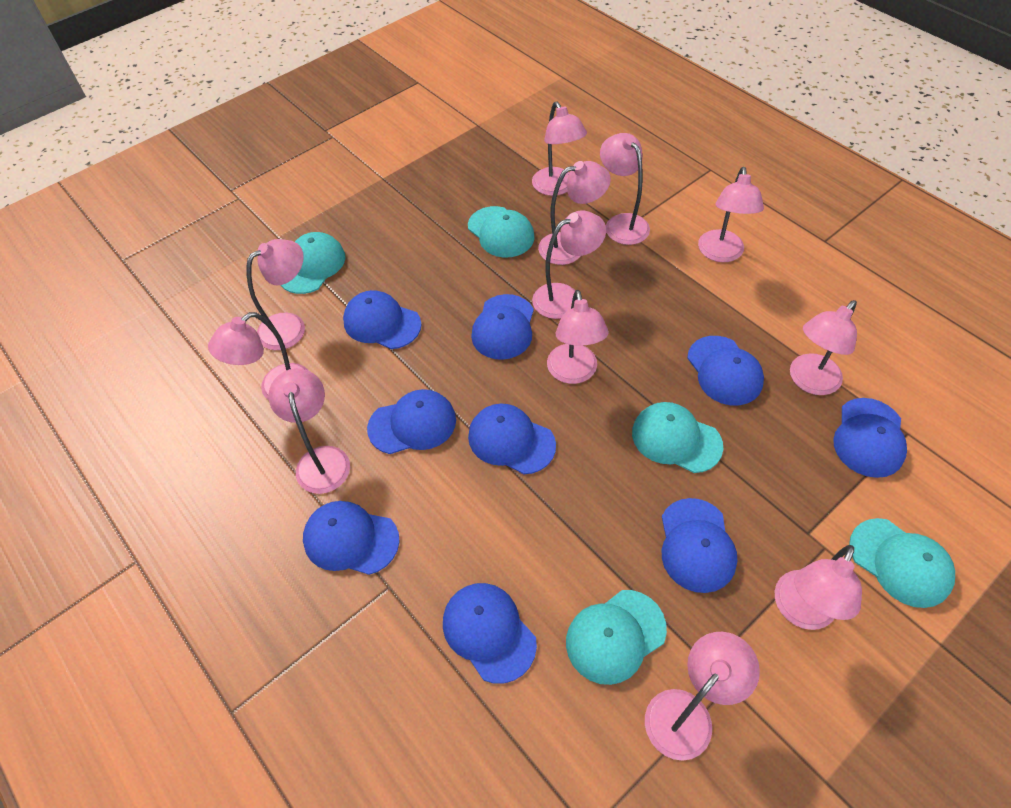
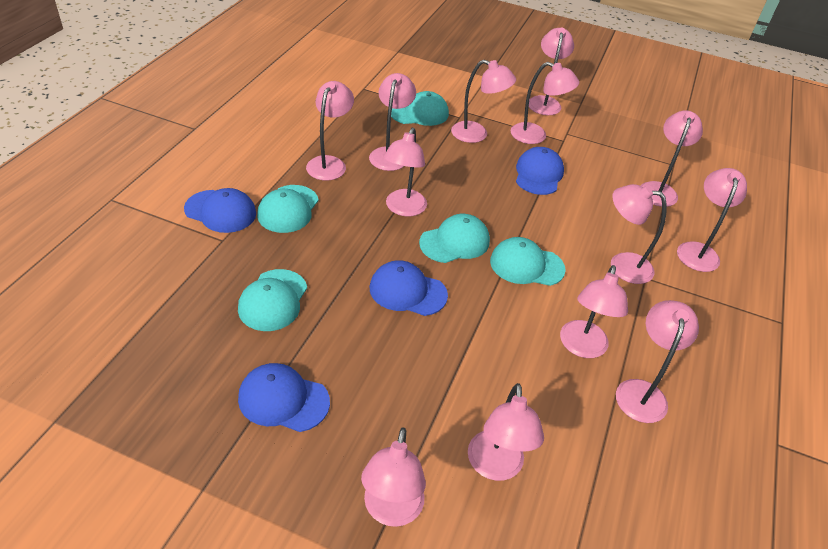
blue cap: 9 -> 4
pink lamp: 12 -> 13

